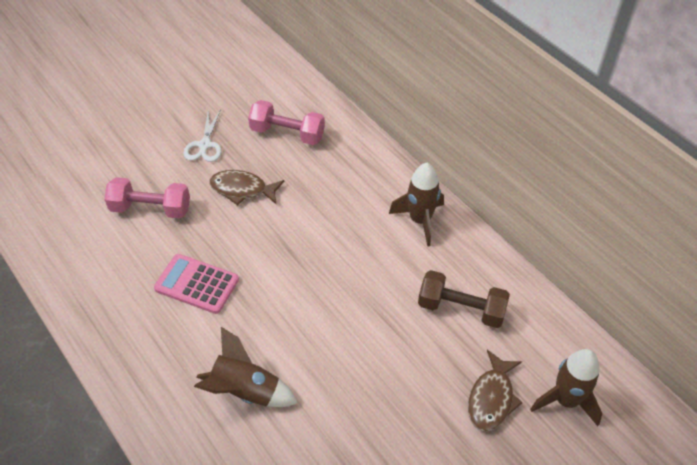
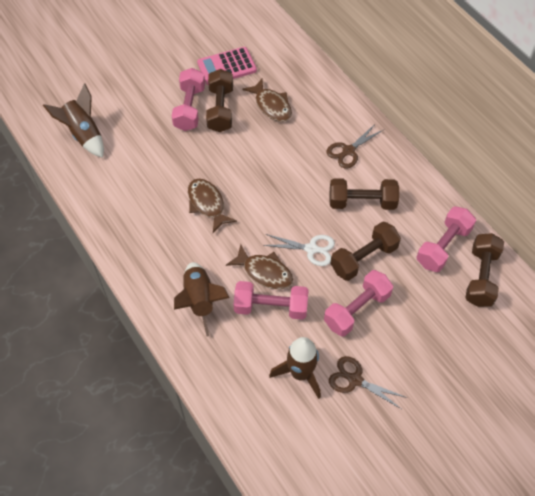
brown dumbbell: 1 -> 4
brown fish: 2 -> 3
brown scissors: 0 -> 2
pink dumbbell: 2 -> 4

